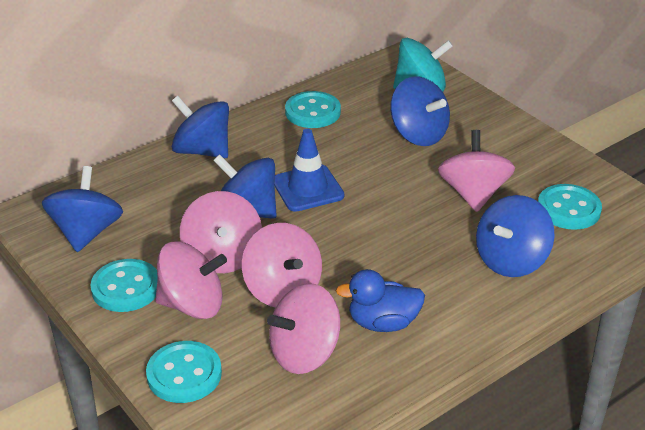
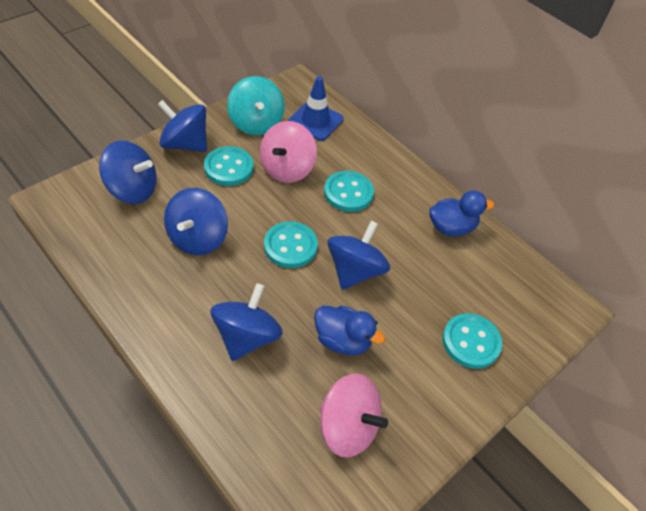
blue duck: 1 -> 2
pink spinning top: 5 -> 2

